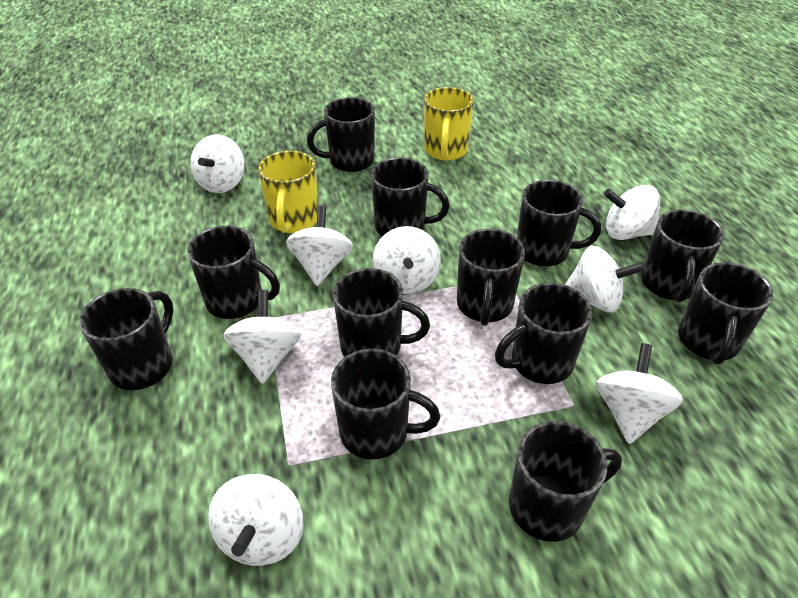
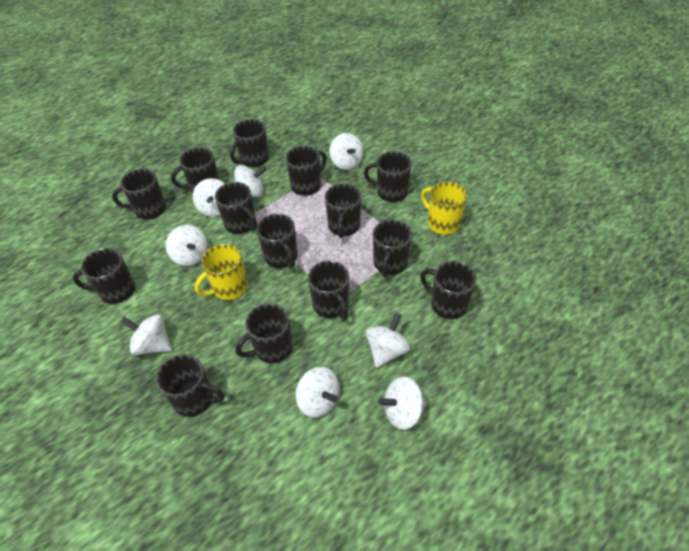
black mug: 12 -> 14

